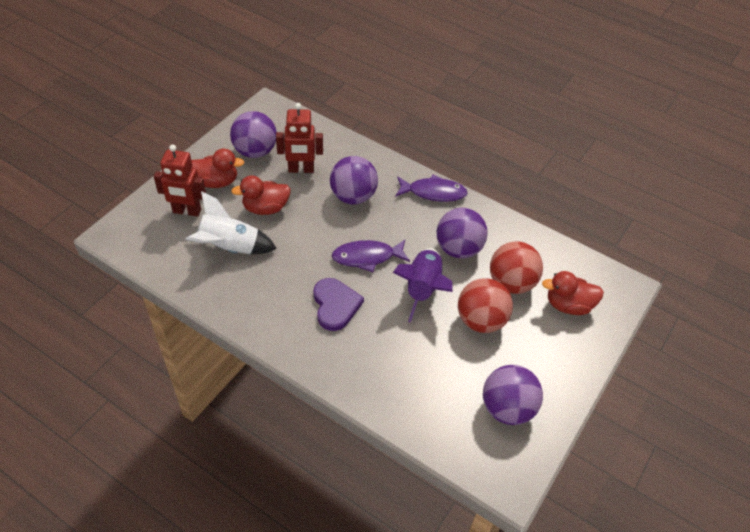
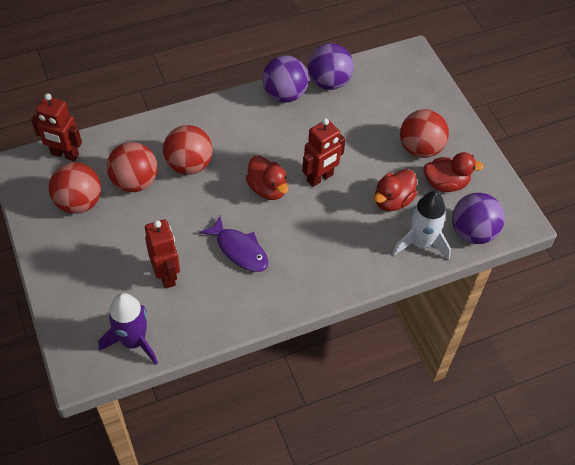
purple ball: 4 -> 3
purple fish: 2 -> 1
purple heart: 1 -> 0
red ball: 2 -> 4
red robot: 2 -> 3

